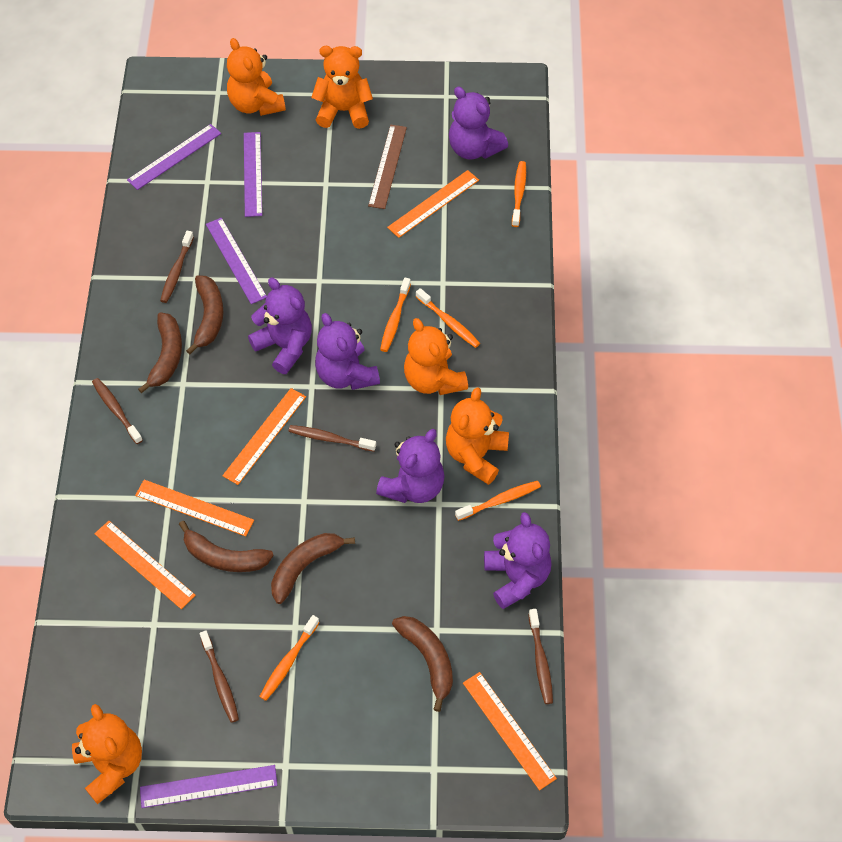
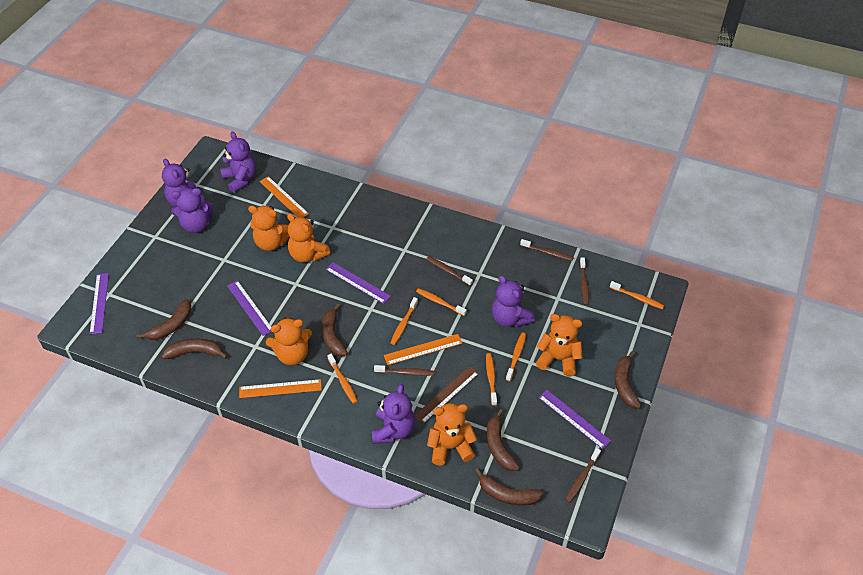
brown banana: 5 -> 6
orange ruler: 5 -> 3
orange toothbrush: 5 -> 6

